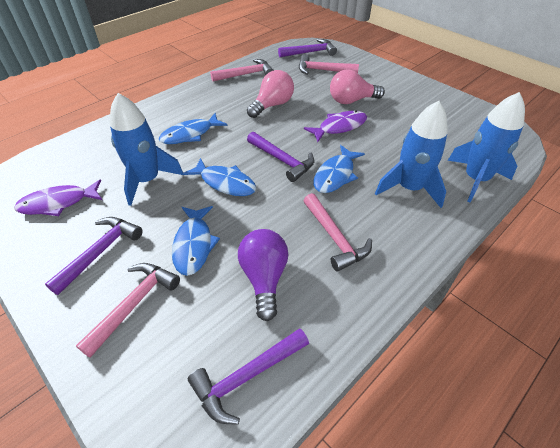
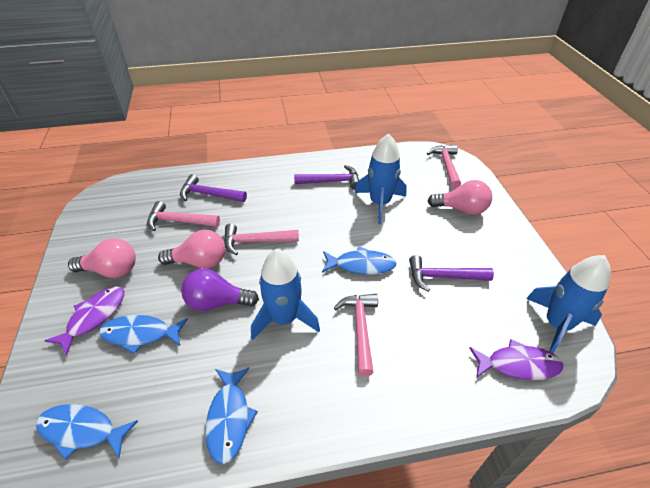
pink light bulb: 2 -> 3
purple hammer: 4 -> 3

